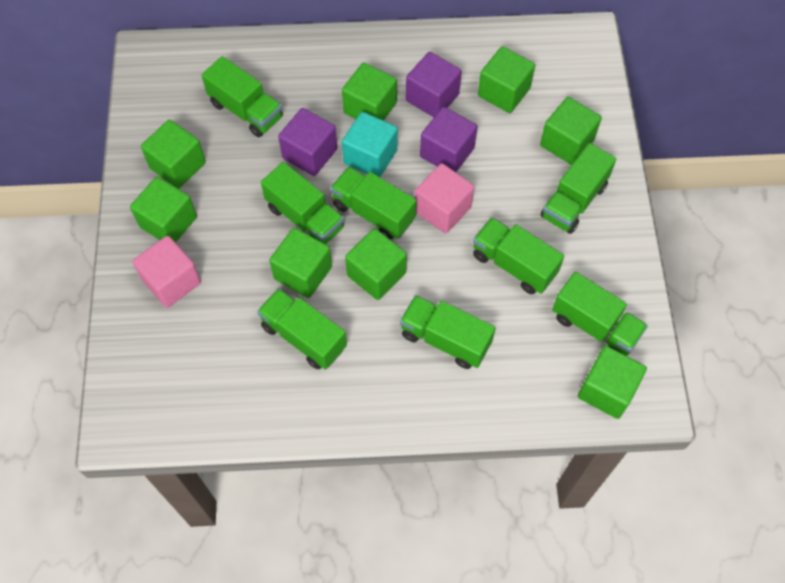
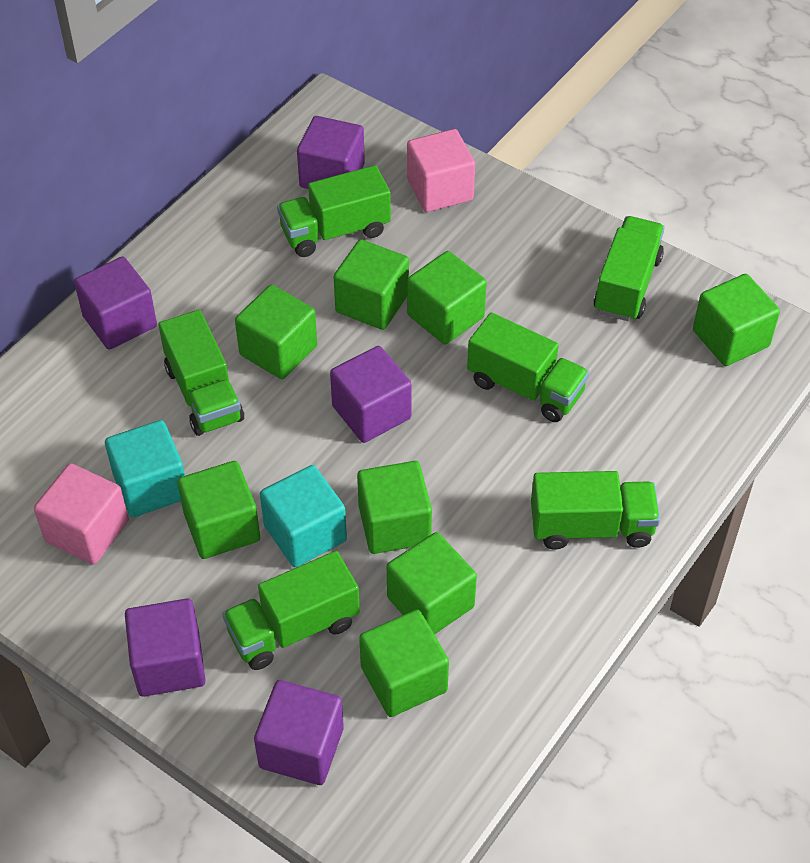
green truck: 8 -> 6
purple cube: 3 -> 5
turquoise cube: 1 -> 2

